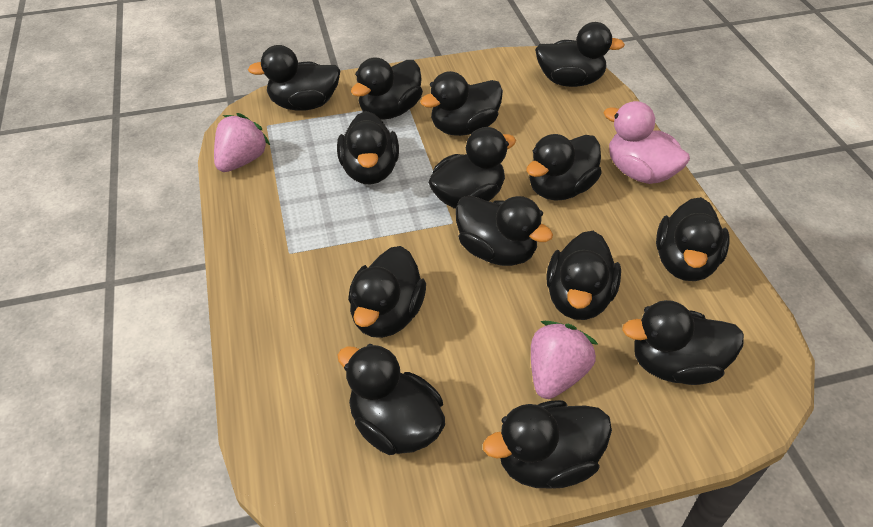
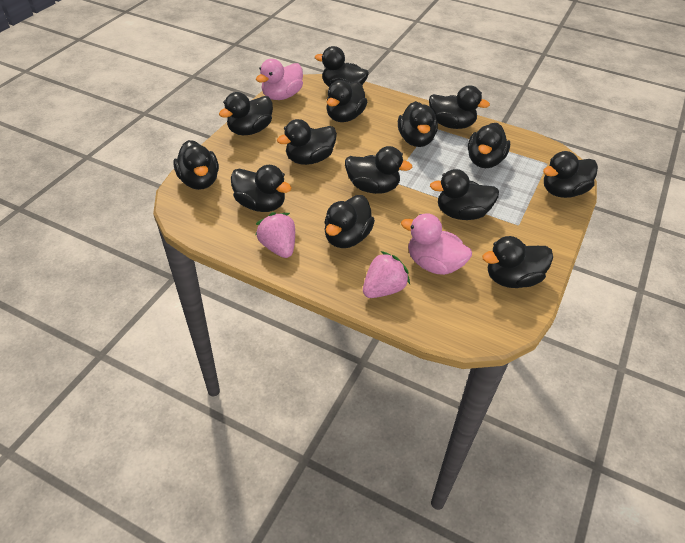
pink duck: 1 -> 2

